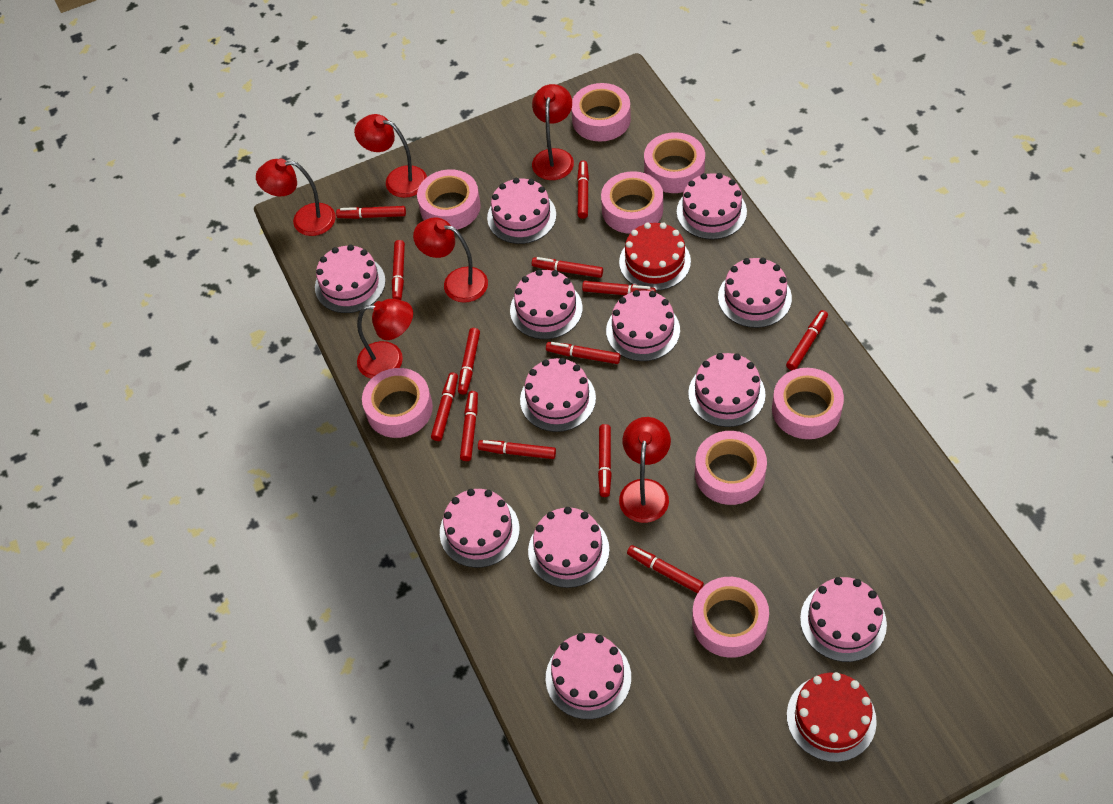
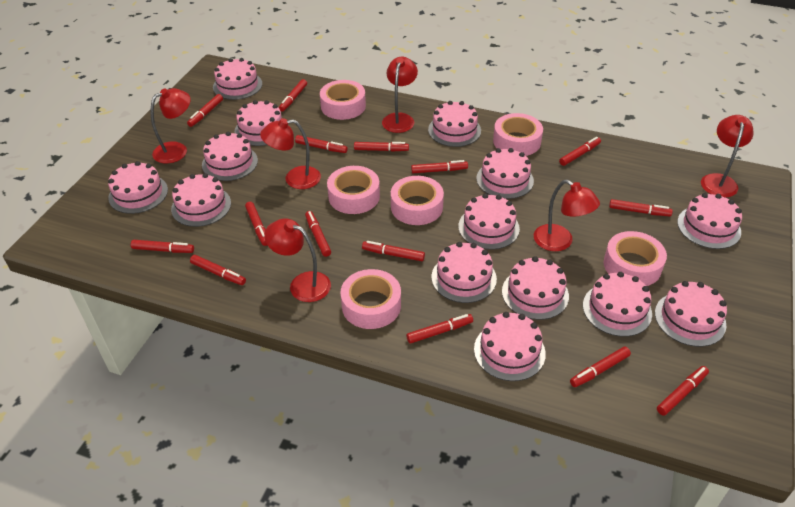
pink cake: 12 -> 14
pink tape: 8 -> 6
red cake: 2 -> 0
red marker: 13 -> 15

